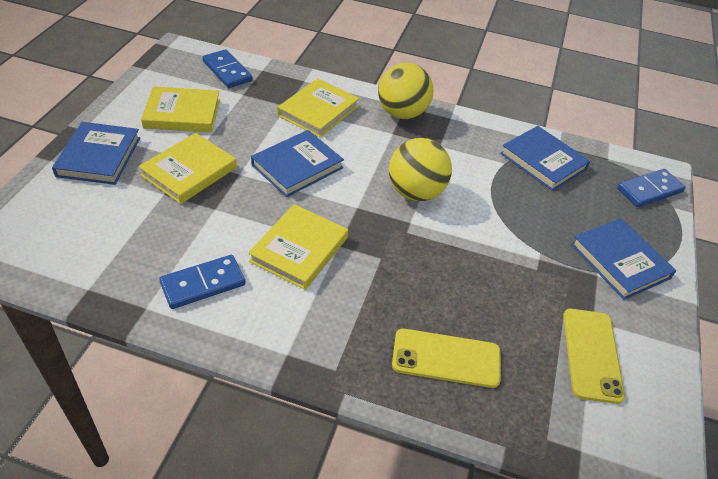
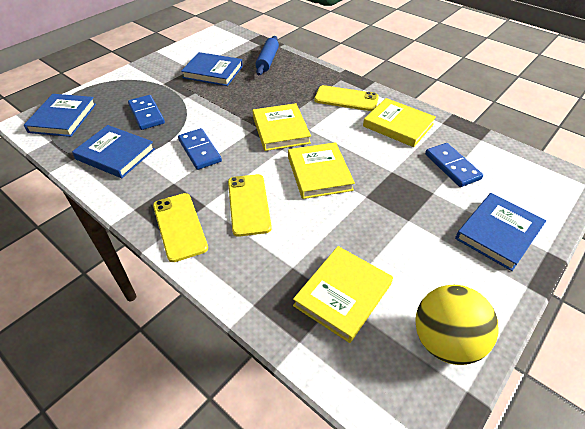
blue rolling pin: 0 -> 1
yellow ball: 2 -> 1
yellow phone: 2 -> 3

